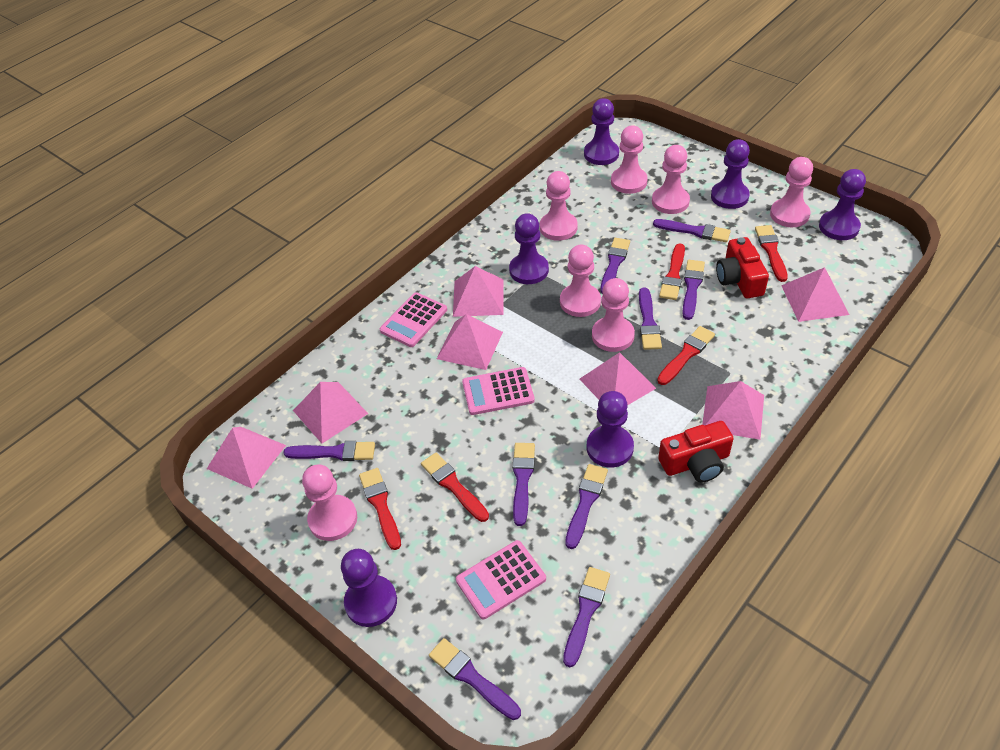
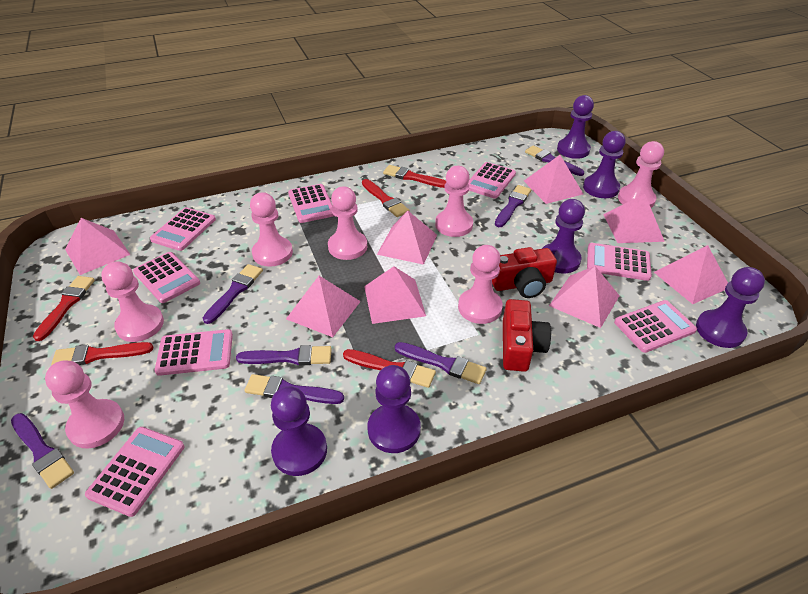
pink calculator: 3 -> 8
pink pyramid: 7 -> 8
purple brush: 9 -> 7

